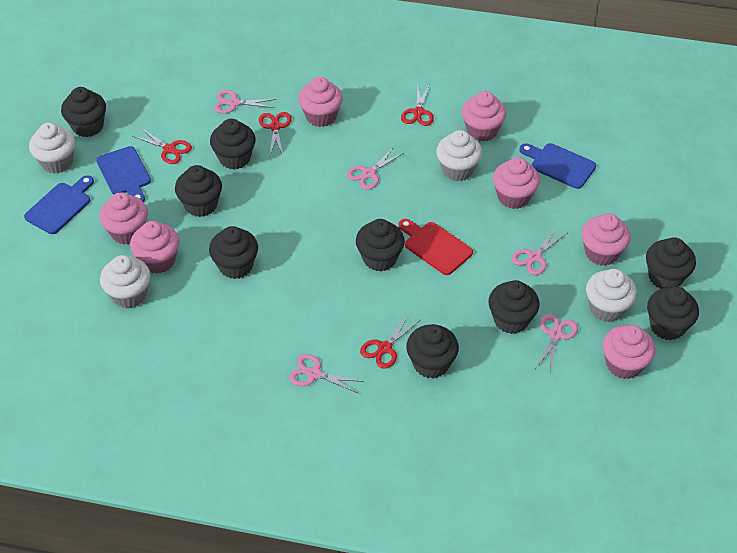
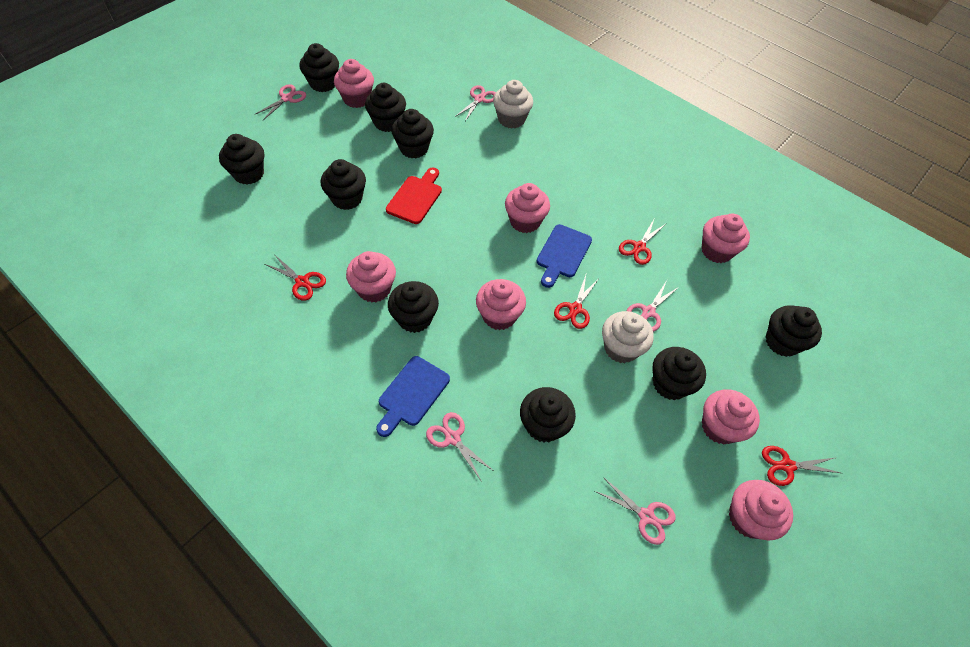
blue cutting board: 3 -> 2
white cupcake: 4 -> 2

